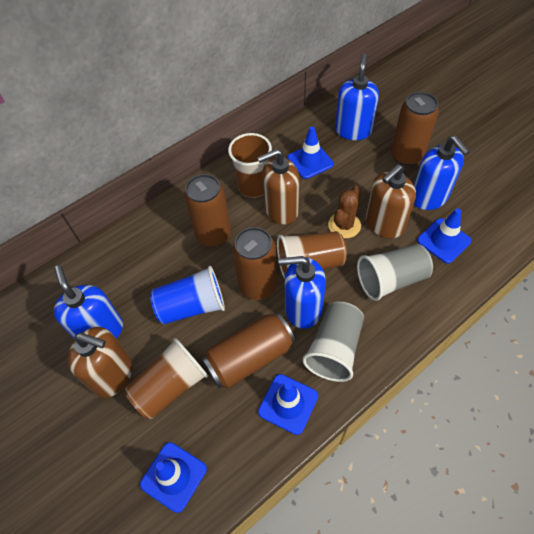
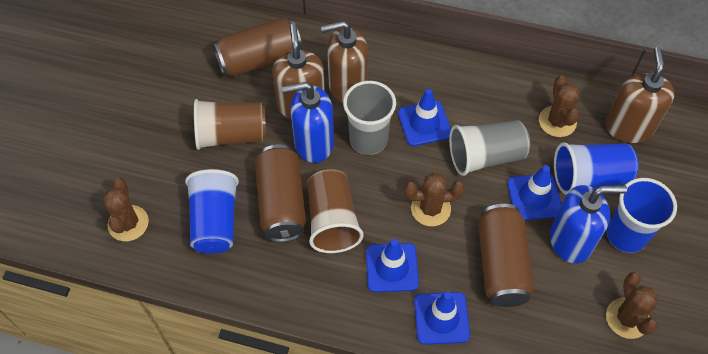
blue cup: 1 -> 3
blue soap dispenser: 4 -> 2
brown cactus: 1 -> 4
brown can: 4 -> 3
brown cup: 3 -> 2

